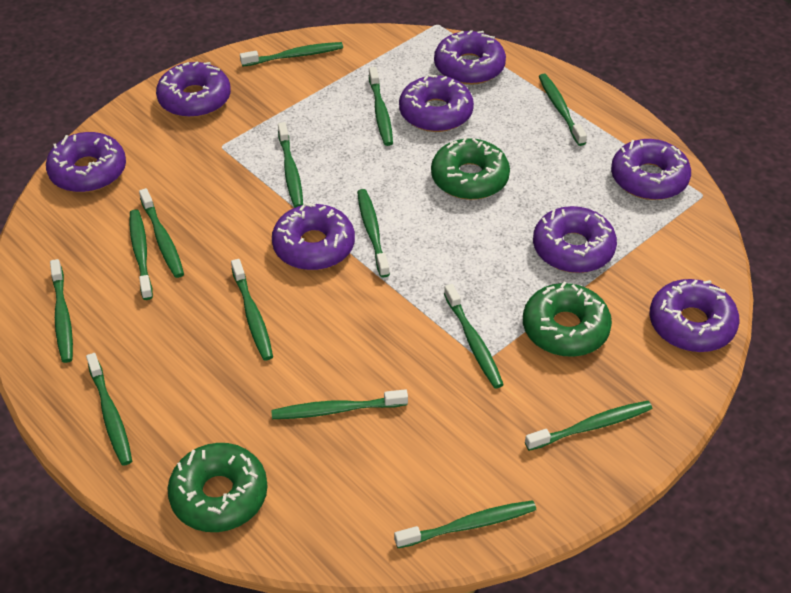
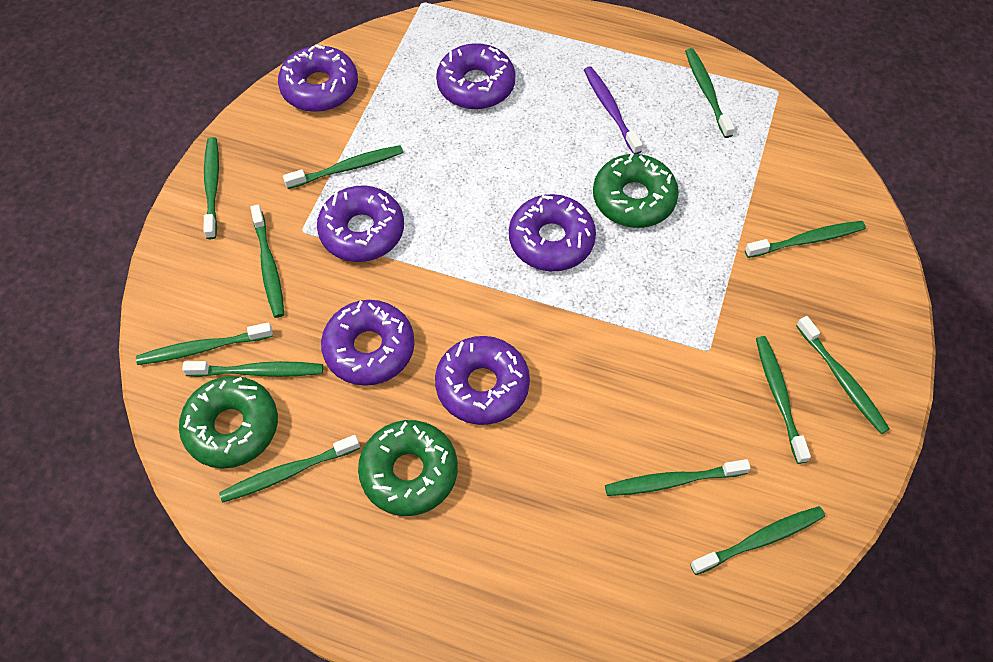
green toothbrush: 14 -> 12
purple donut: 8 -> 6
purple toothbrush: 0 -> 1

